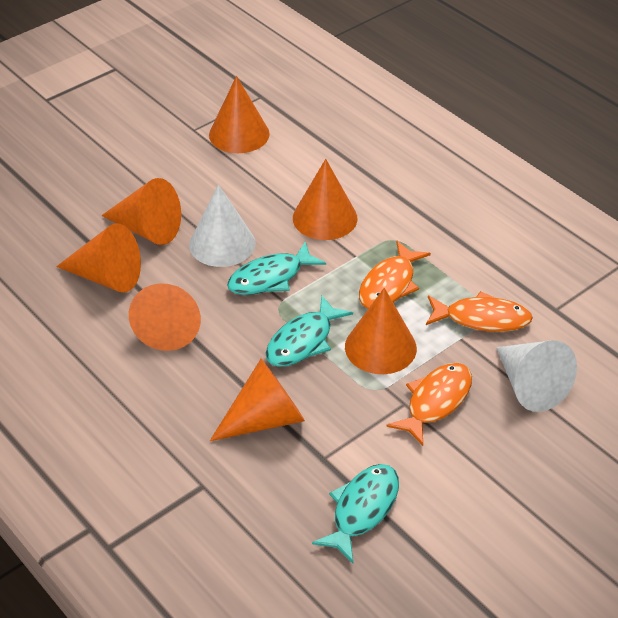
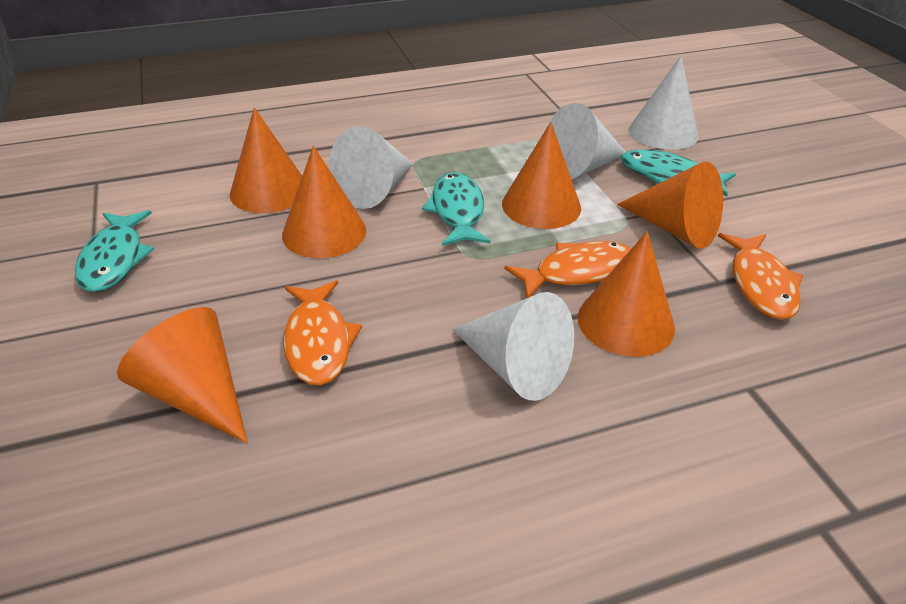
orange cone: 7 -> 6
white cone: 2 -> 4

